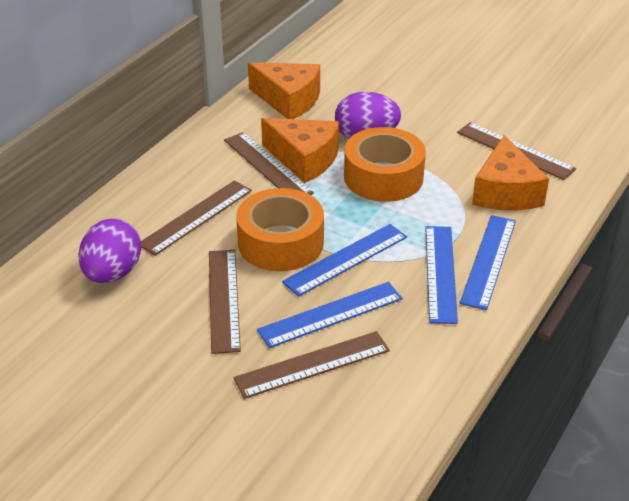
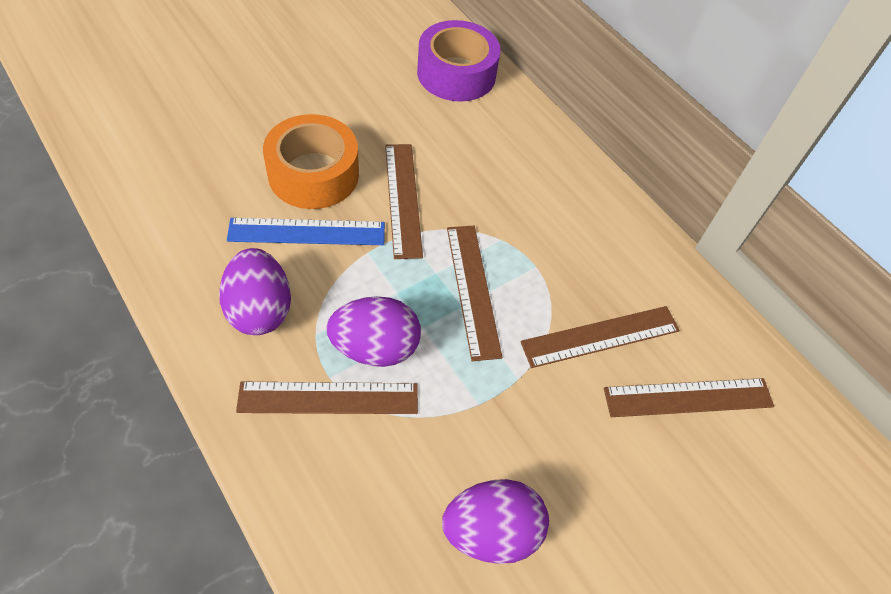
blue ruler: 4 -> 1
orange cheese: 3 -> 0
orange tape: 2 -> 1
purple egg: 2 -> 3
purple tape: 0 -> 1

